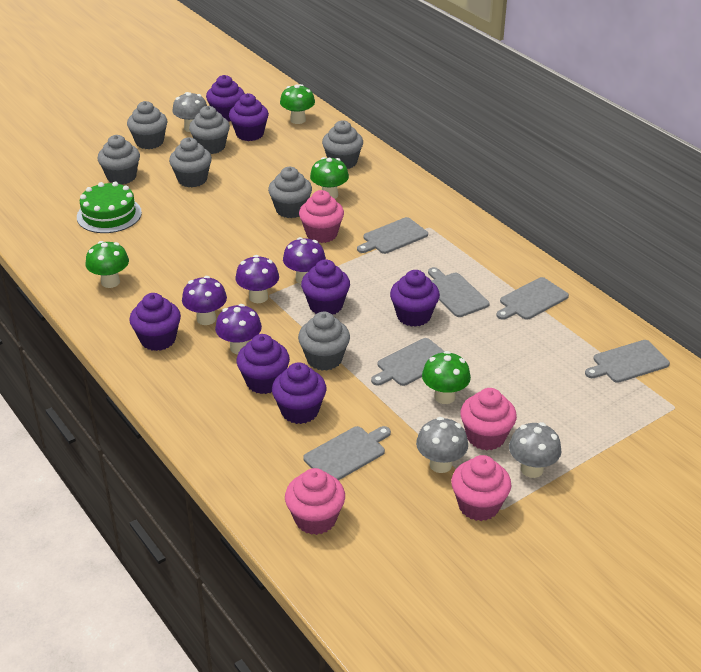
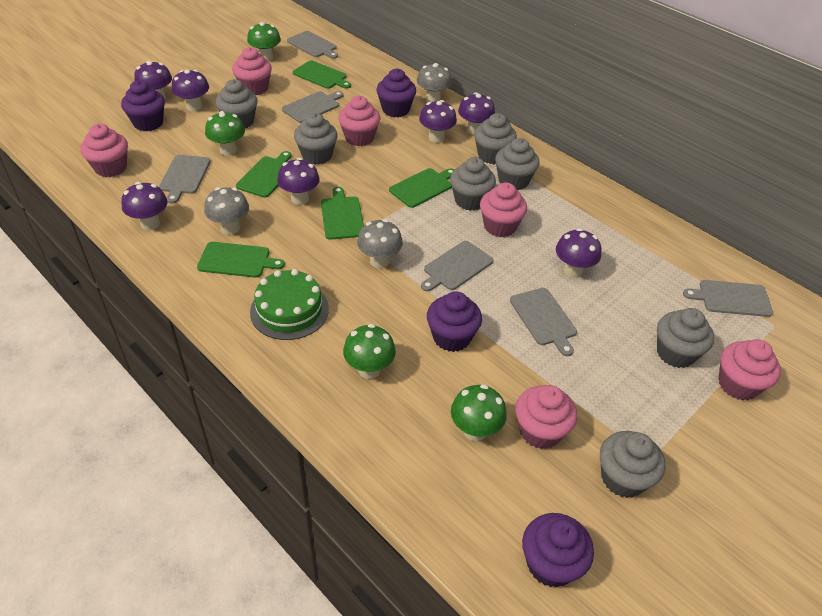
green cutting board: 0 -> 5
pink cupcake: 4 -> 6
purple cupcake: 7 -> 4
purple mushroom: 4 -> 7

